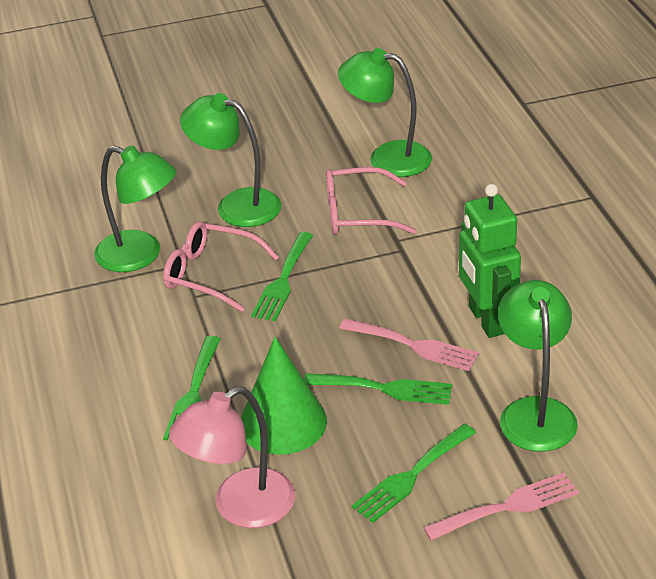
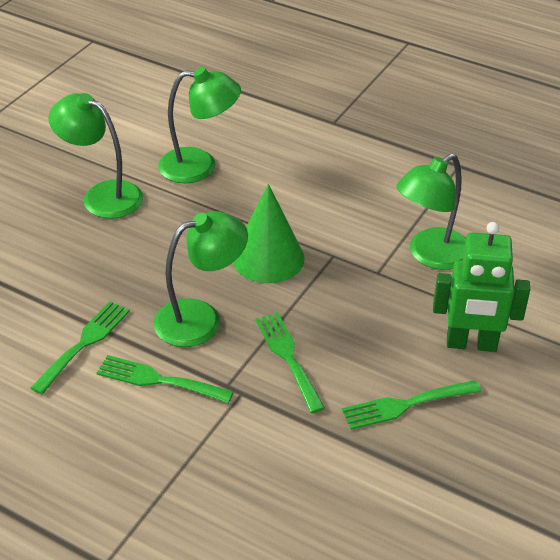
pink fork: 2 -> 0
pink glasses: 2 -> 0
pink lamp: 1 -> 0

